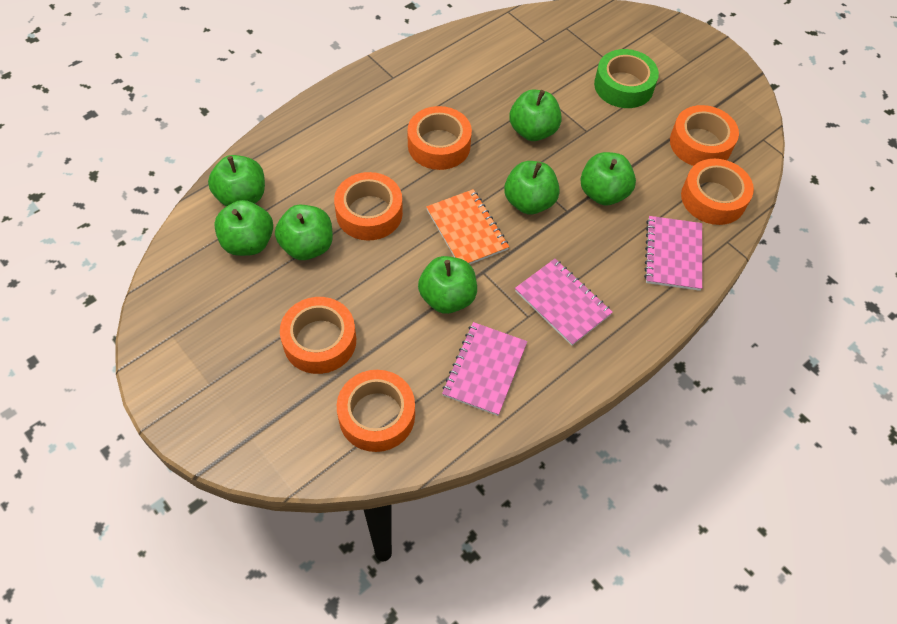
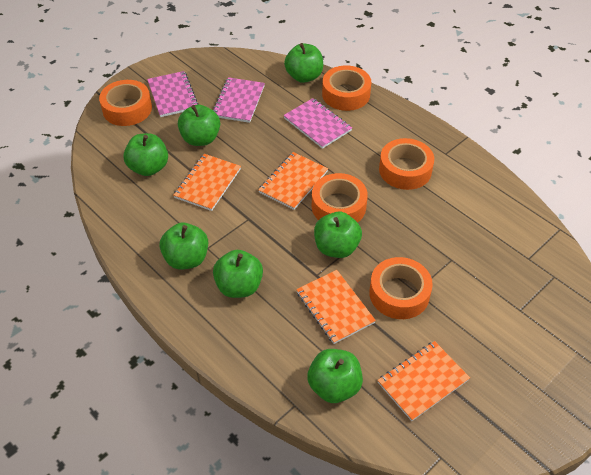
green tape: 1 -> 0
orange notebook: 1 -> 4
orange tape: 6 -> 5

